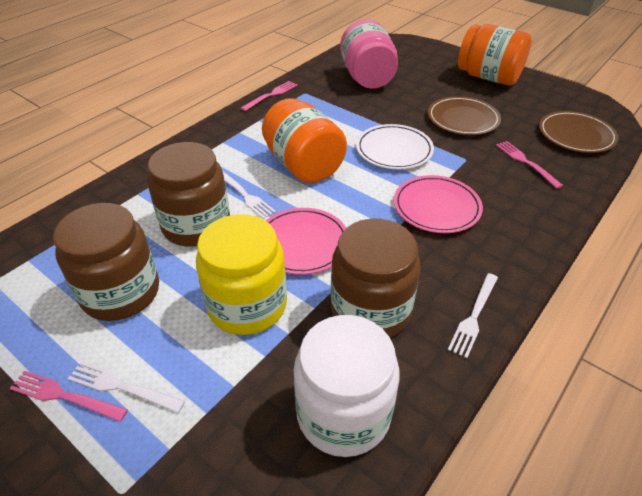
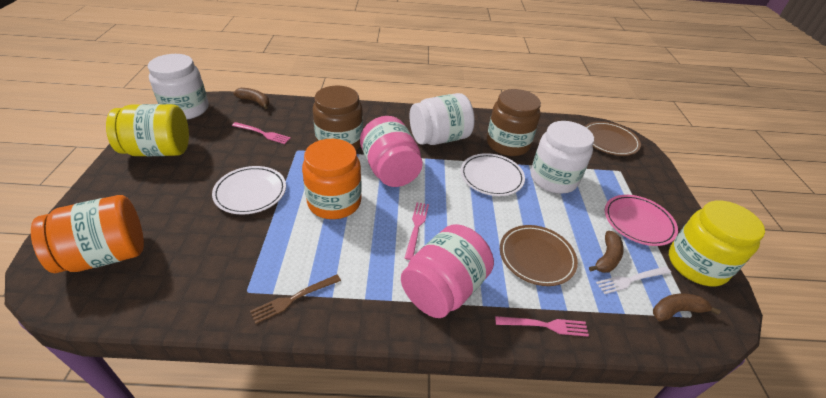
brown banana: 0 -> 3
brown fork: 0 -> 1
brown jar: 3 -> 2
pink jar: 1 -> 2
pink plate: 2 -> 1
white fork: 3 -> 1
white jar: 1 -> 3
white plate: 1 -> 2
yellow jar: 1 -> 2

